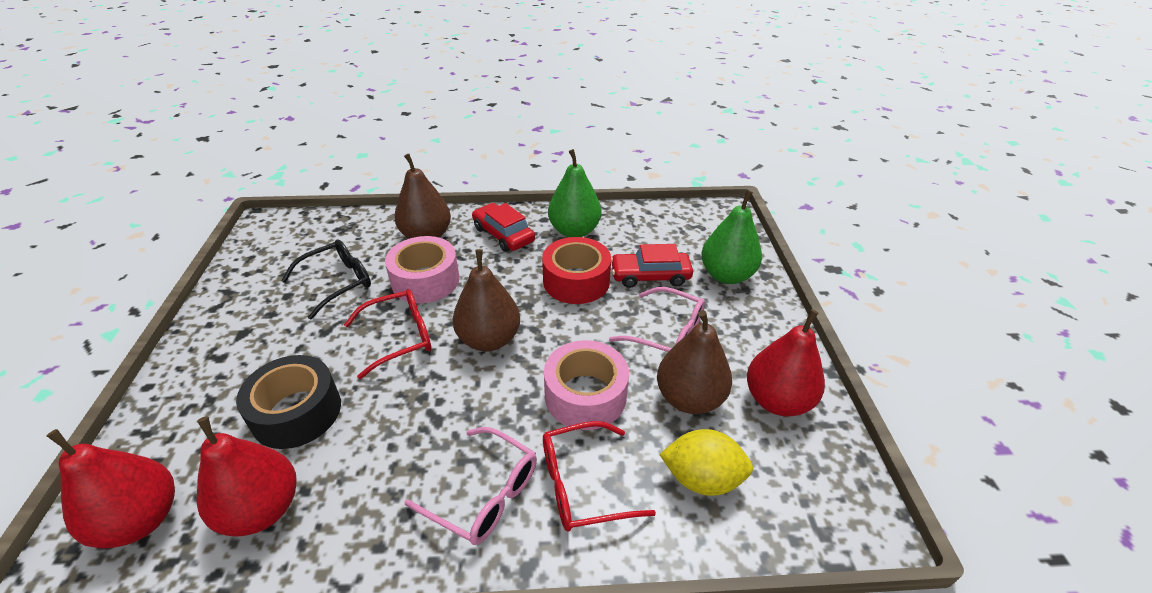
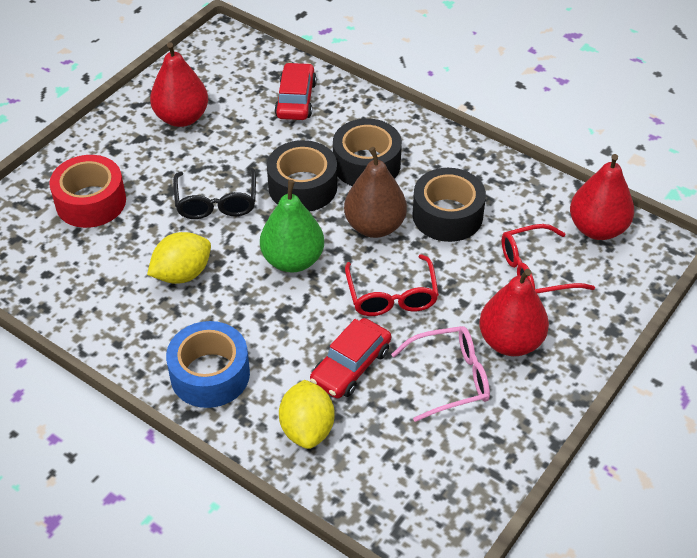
black tape: 1 -> 3
blue tape: 0 -> 1
brown pear: 3 -> 1
green pear: 2 -> 1
pink glasses: 2 -> 1
pink tape: 2 -> 0
yellow lemon: 1 -> 2

